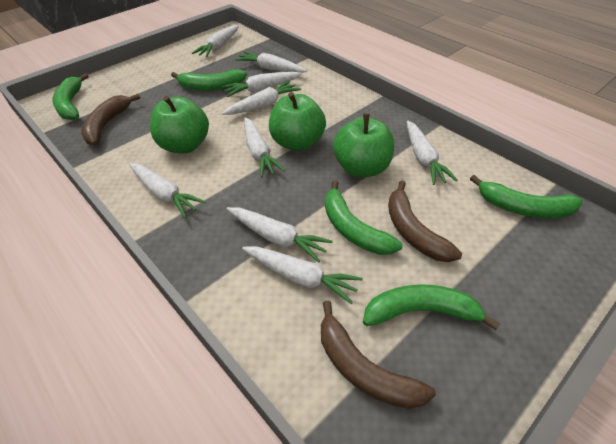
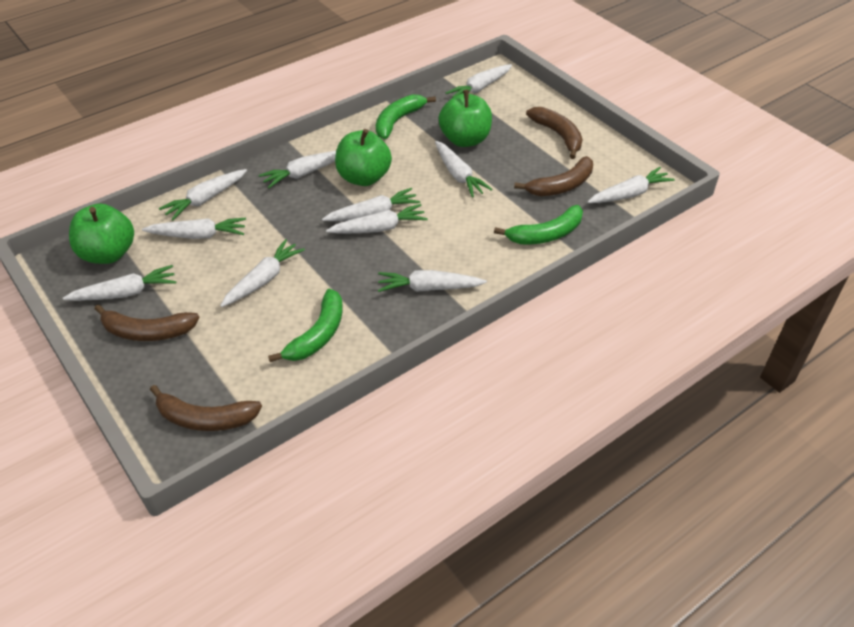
brown banana: 3 -> 4
green banana: 5 -> 3
white carrot: 9 -> 11

